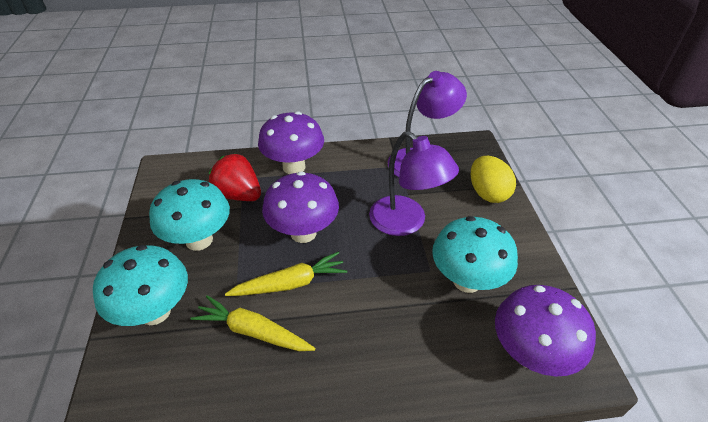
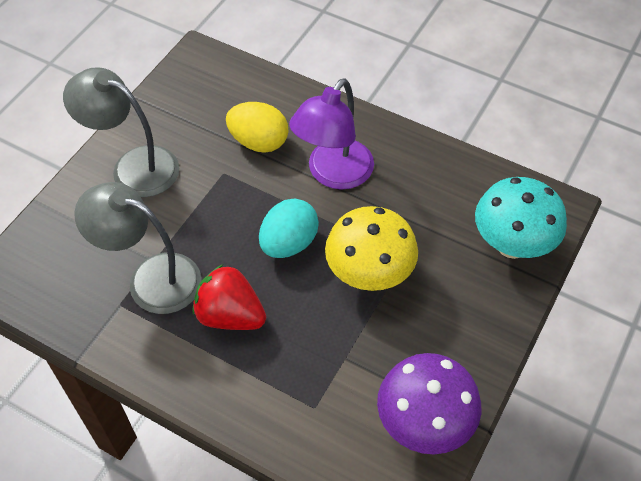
grey lamp: 0 -> 2
purple lamp: 2 -> 1
purple mushroom: 3 -> 1
turquoise egg: 0 -> 1
turquoise mushroom: 3 -> 1
yellow carrot: 2 -> 0
yellow mushroom: 0 -> 1

